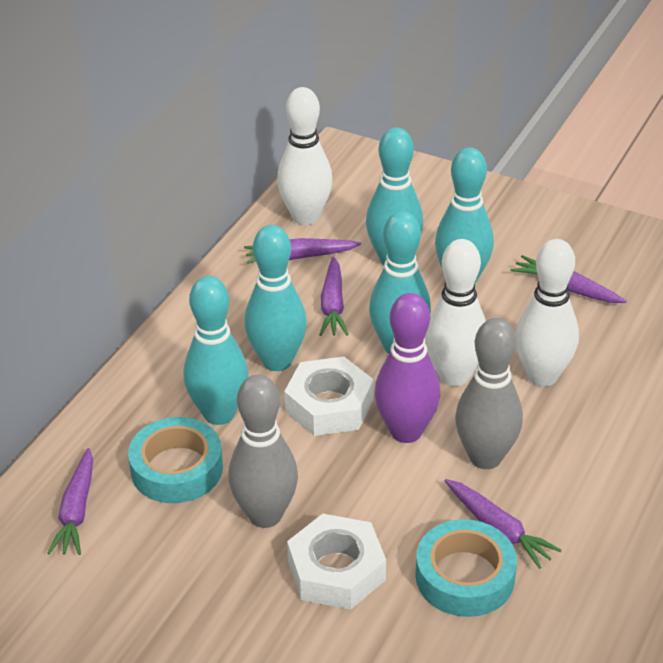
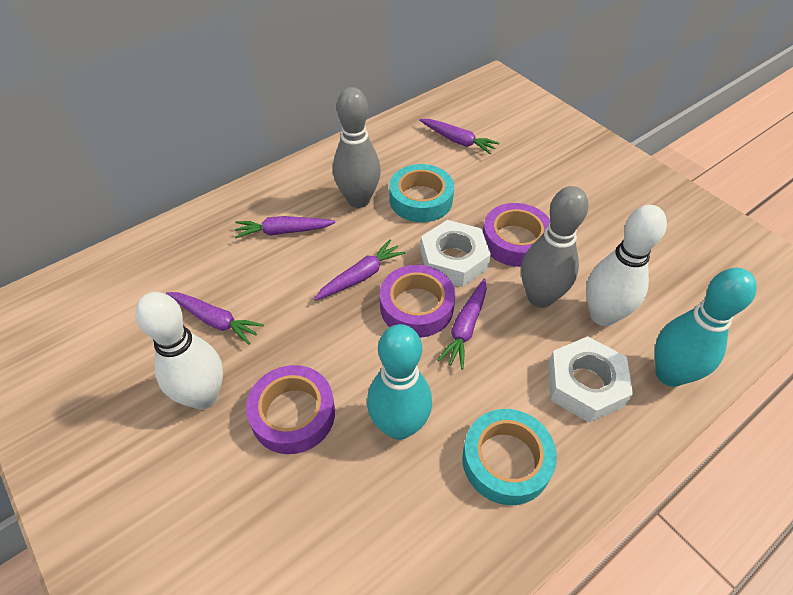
purple bowling pin: 1 -> 0
purple tape: 0 -> 3
turquoise bowling pin: 5 -> 2
white bowling pin: 3 -> 2

